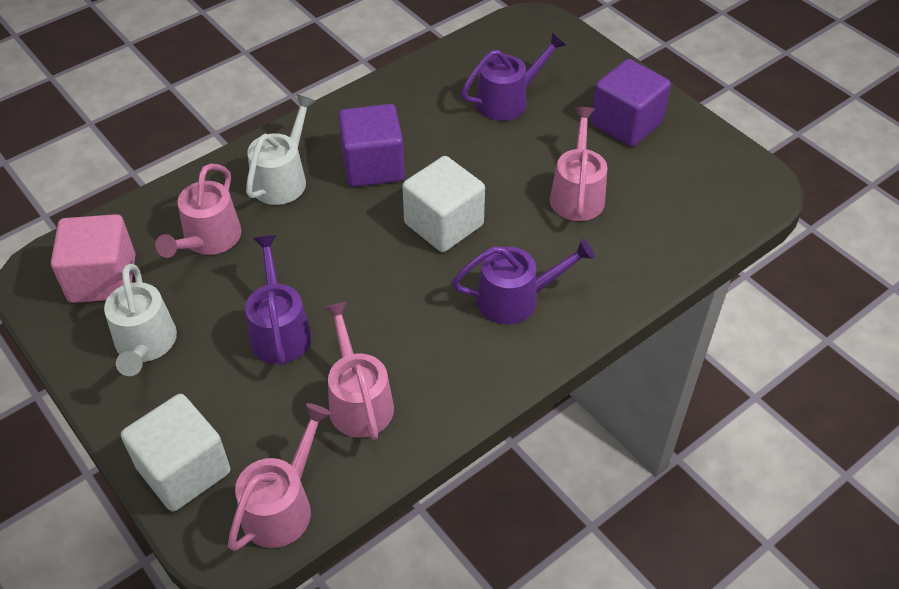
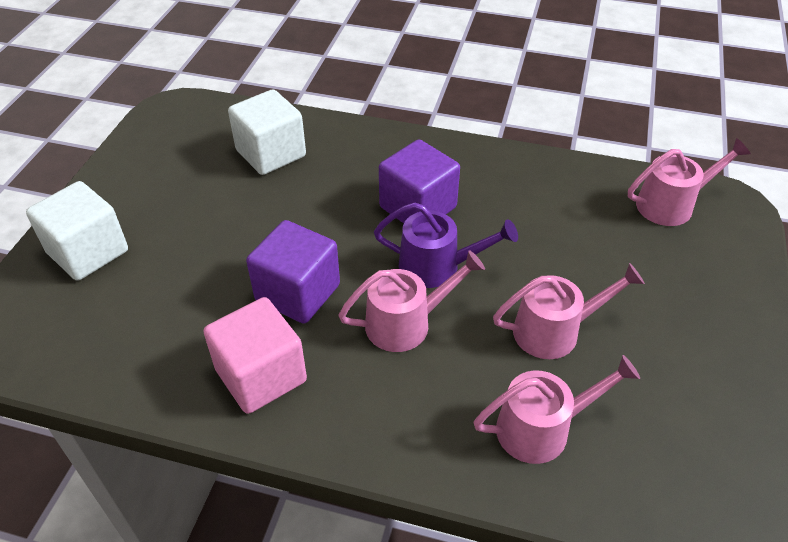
purple watering can: 3 -> 1
white watering can: 2 -> 0

